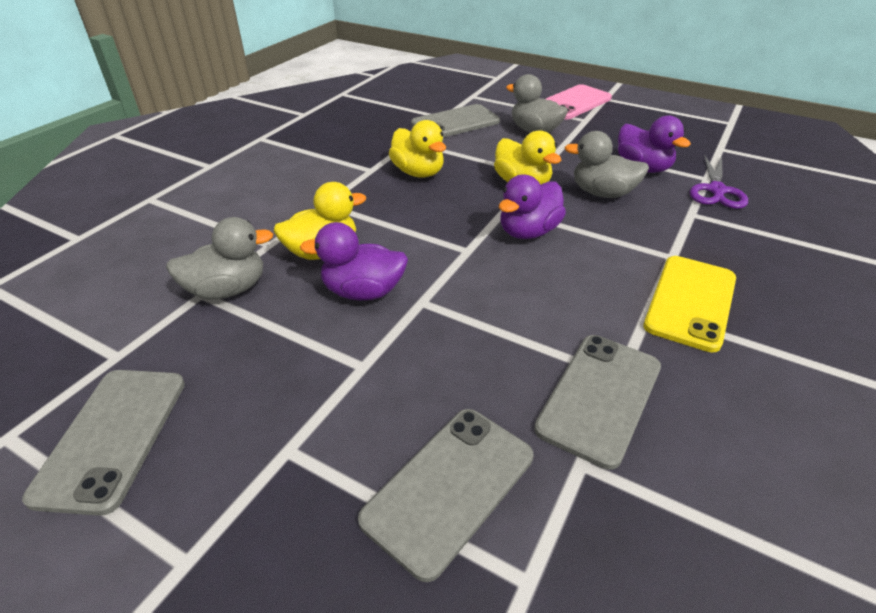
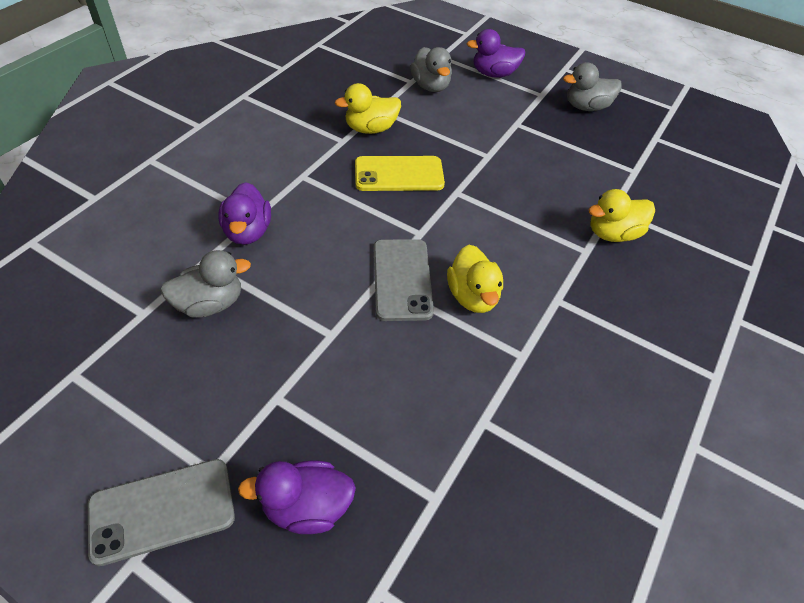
grey phone: 4 -> 2
pink phone: 1 -> 0
purple scissors: 1 -> 0

